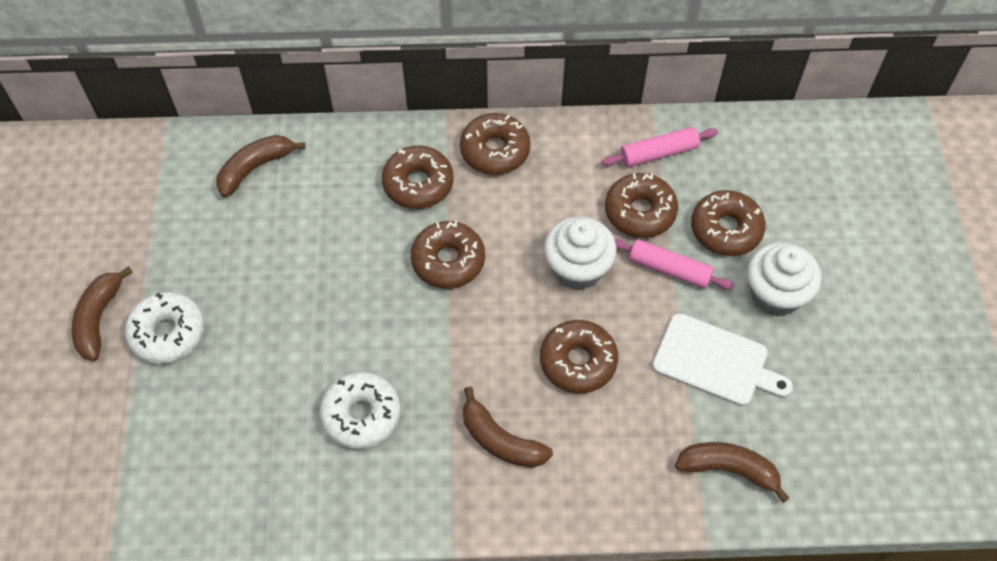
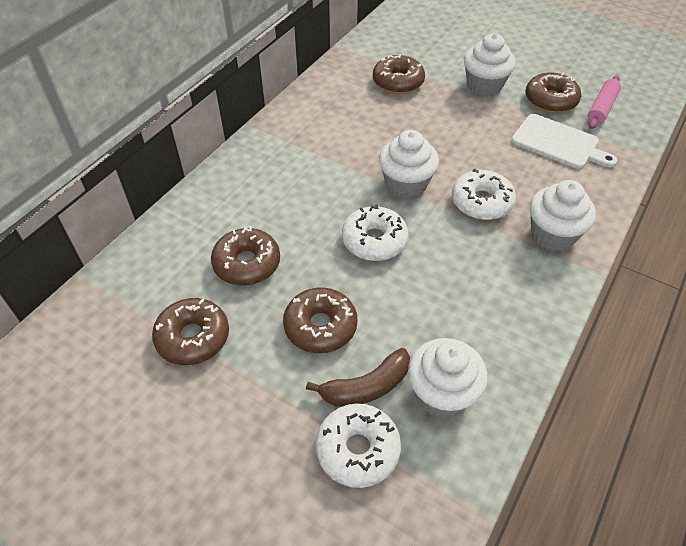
brown banana: 4 -> 1
brown donut: 6 -> 5
pink rolling pin: 2 -> 1
white cupcake: 2 -> 4
white donut: 2 -> 3

